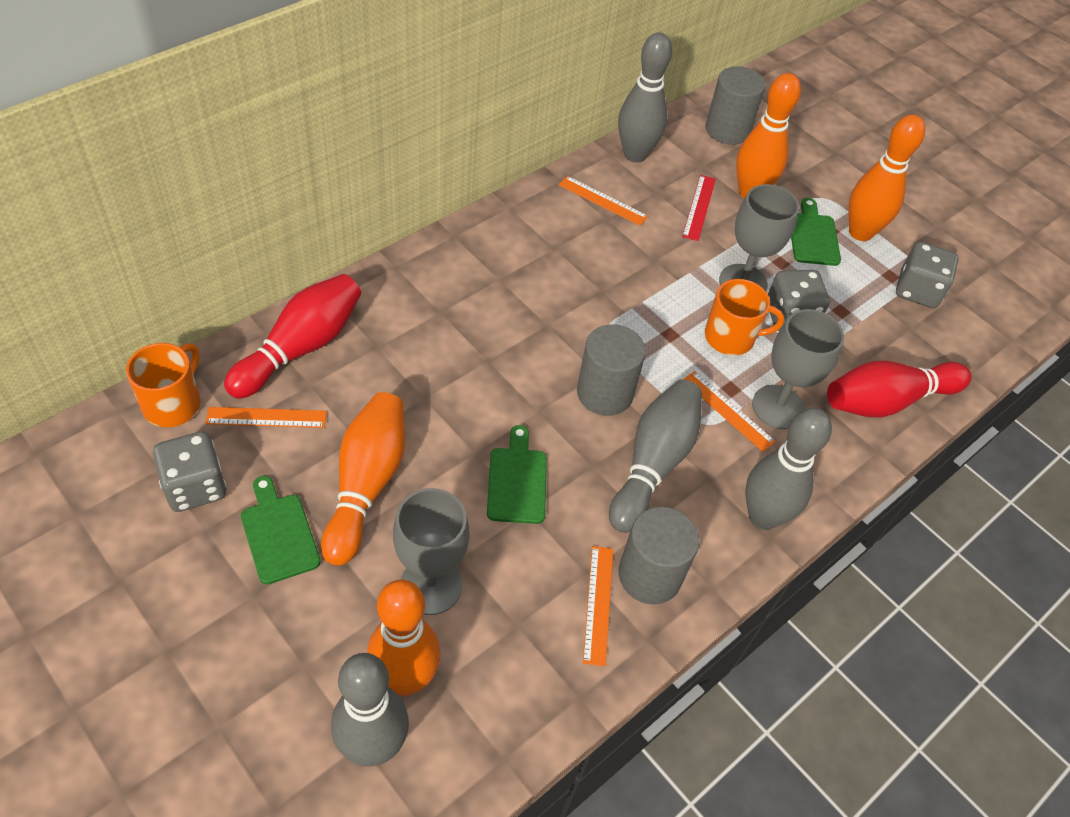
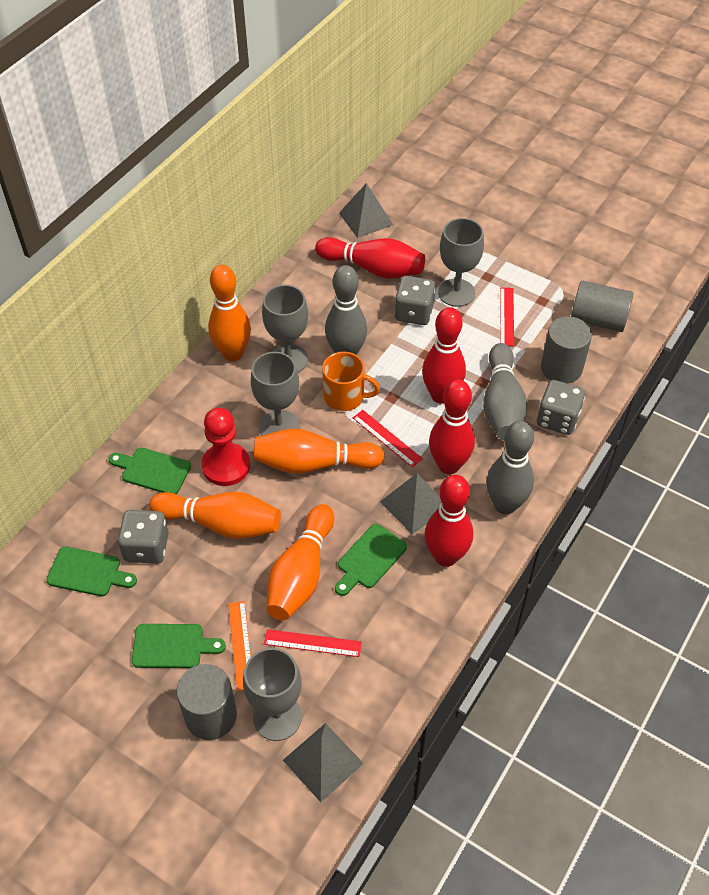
green cutting board: 3 -> 4
grey bowling pin: 4 -> 3
grey goblet: 3 -> 4
grey pyramid: 0 -> 3
orange mug: 2 -> 1
orange ruler: 4 -> 1
red bowling pin: 2 -> 4
red pawn: 0 -> 1
red ruler: 1 -> 3

